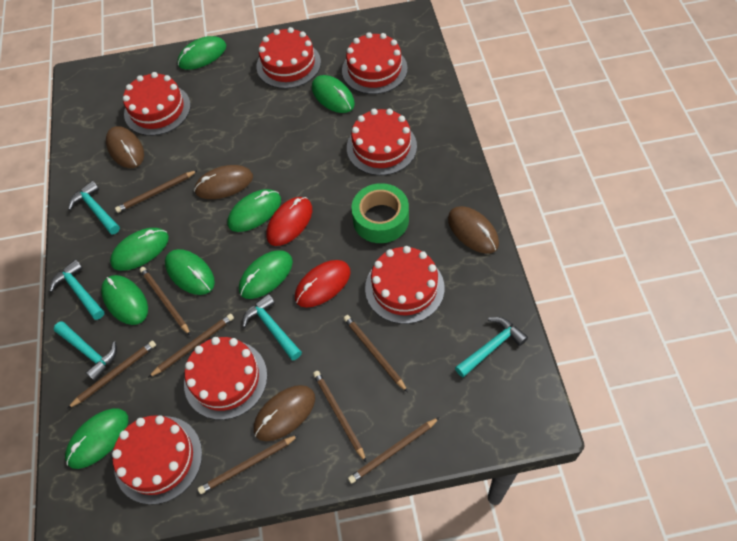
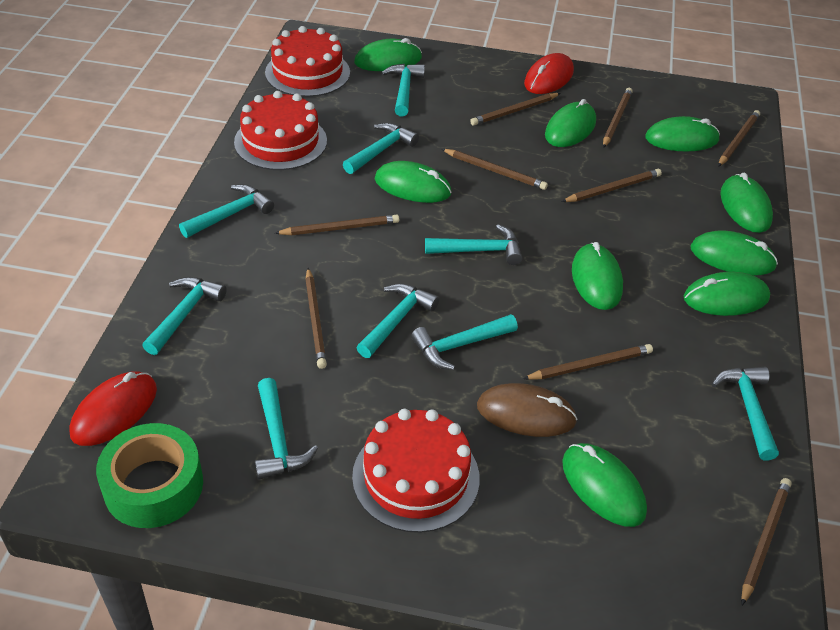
brown mouse: 4 -> 1
brown pencil: 8 -> 9
green mouse: 8 -> 9
red cake: 7 -> 3
turquoise hammer: 5 -> 9

